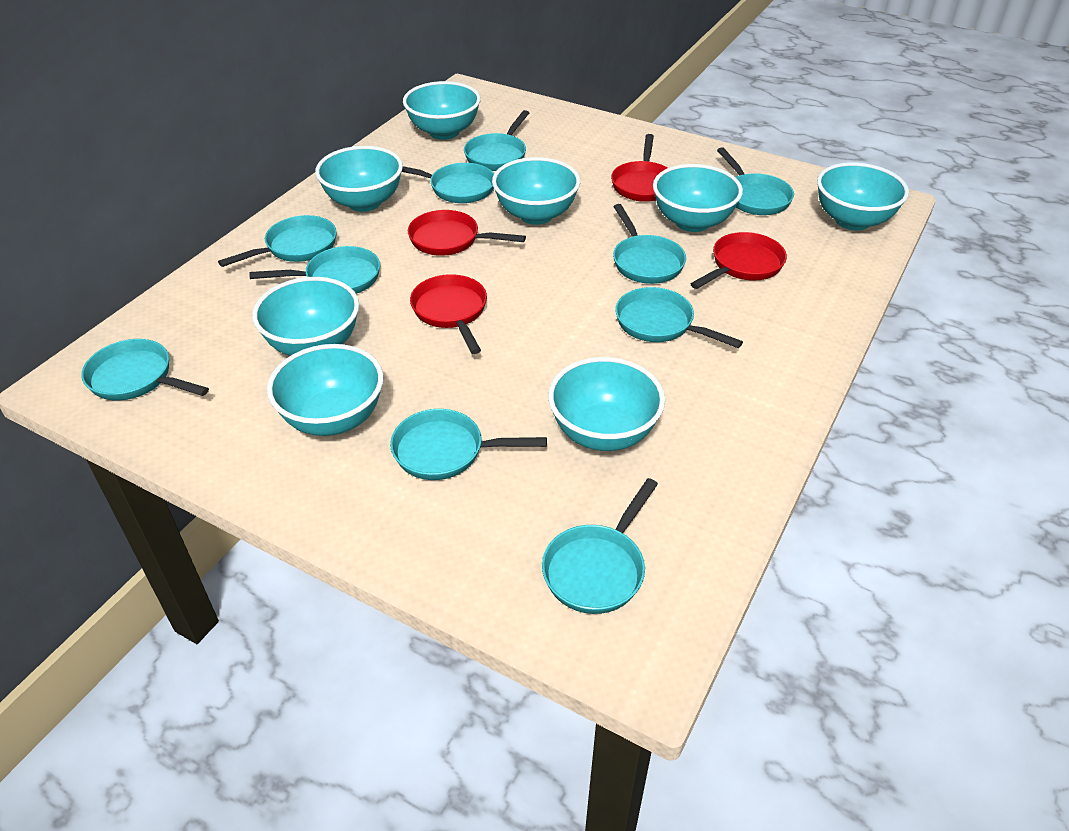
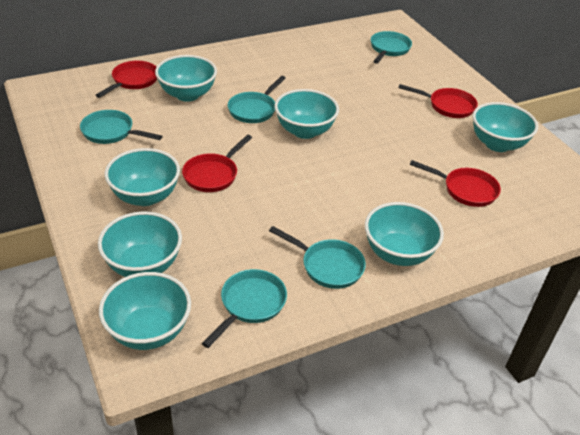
turquoise bowl: 8 -> 7
turquoise pan: 10 -> 5

